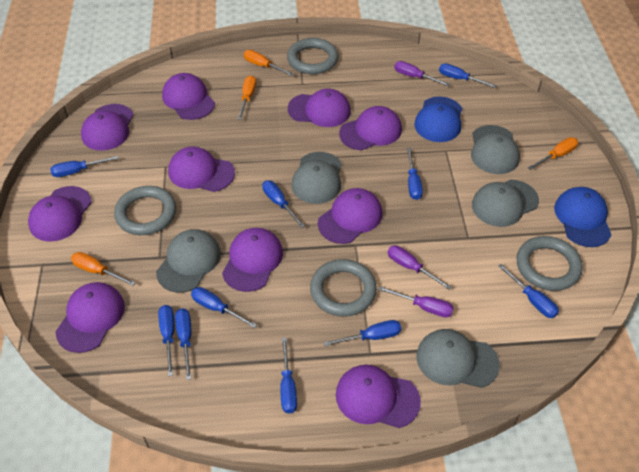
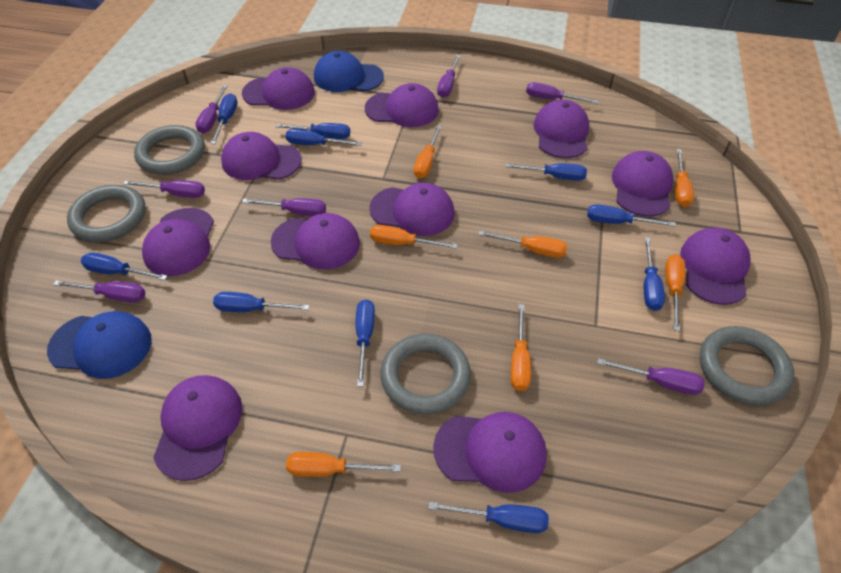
grey cap: 5 -> 0
orange screwdriver: 4 -> 7
purple cap: 10 -> 11
purple screwdriver: 3 -> 7

